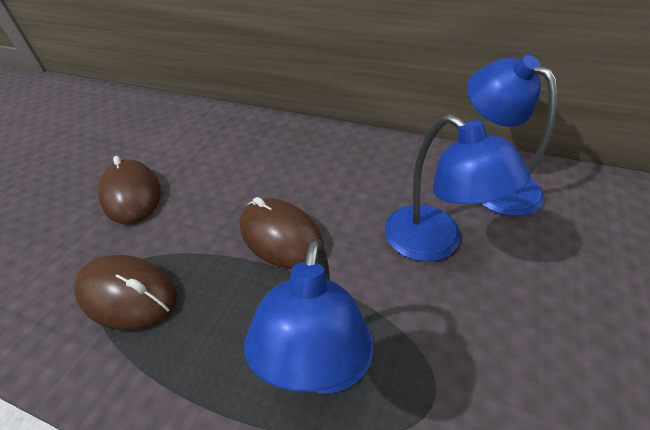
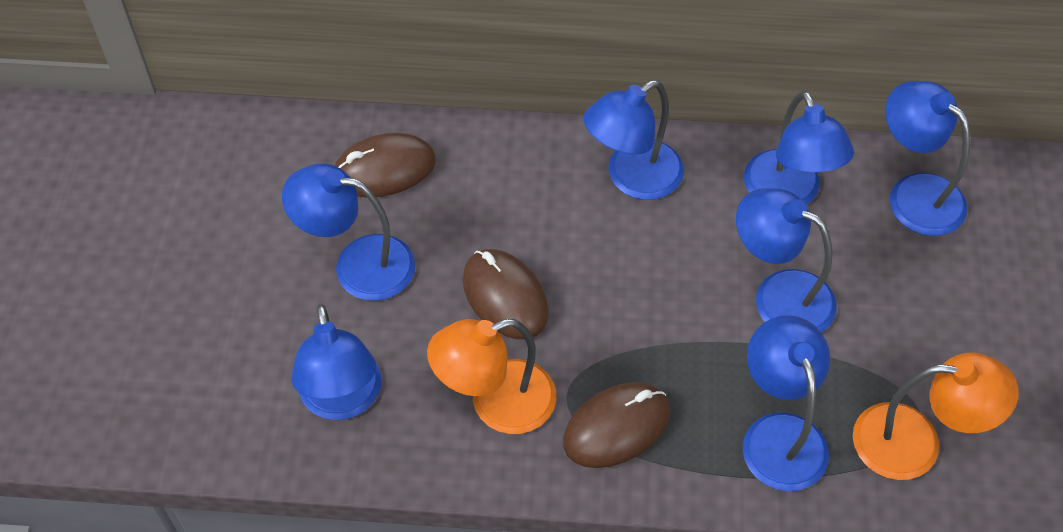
blue lamp: 3 -> 7
orange lamp: 0 -> 2

